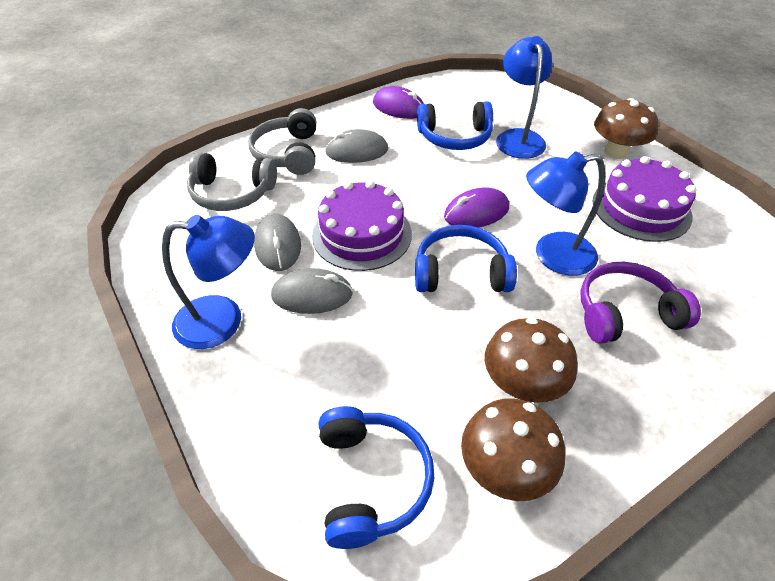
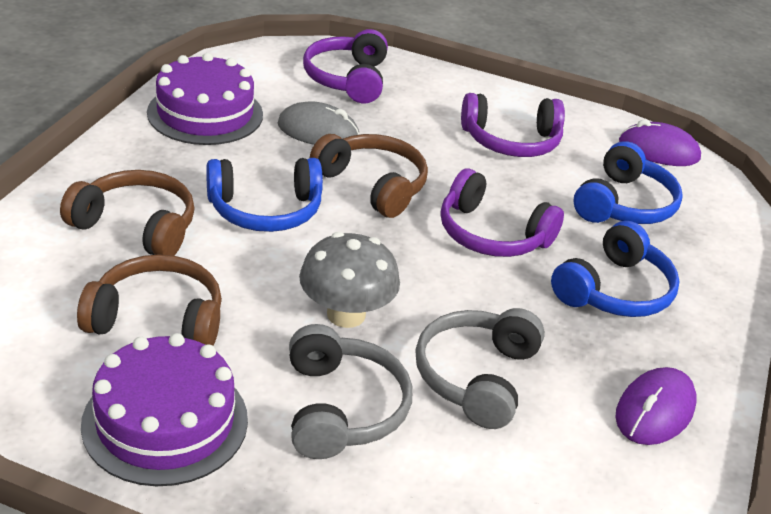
blue lamp: 3 -> 0
brown headphones: 0 -> 3
brown mushroom: 3 -> 0
grey mouse: 3 -> 1
grey mushroom: 0 -> 1
purple headphones: 1 -> 3

